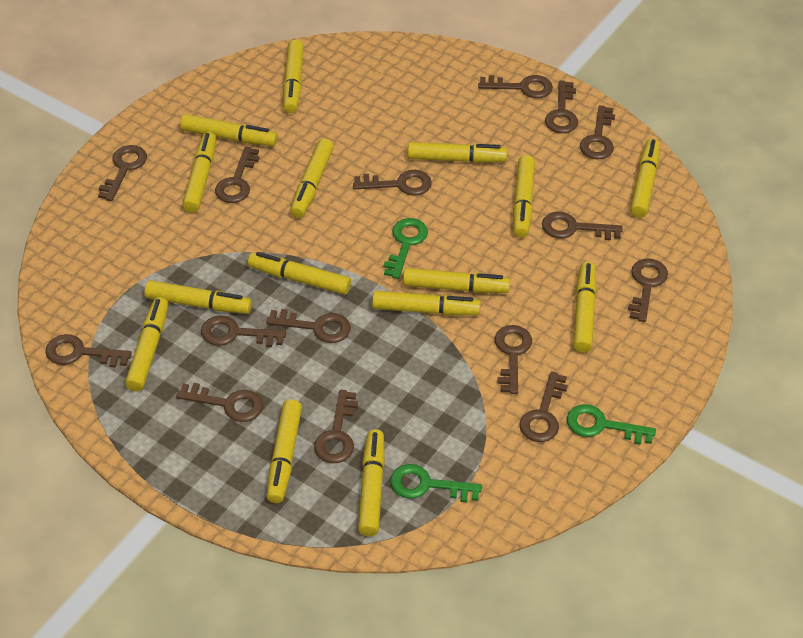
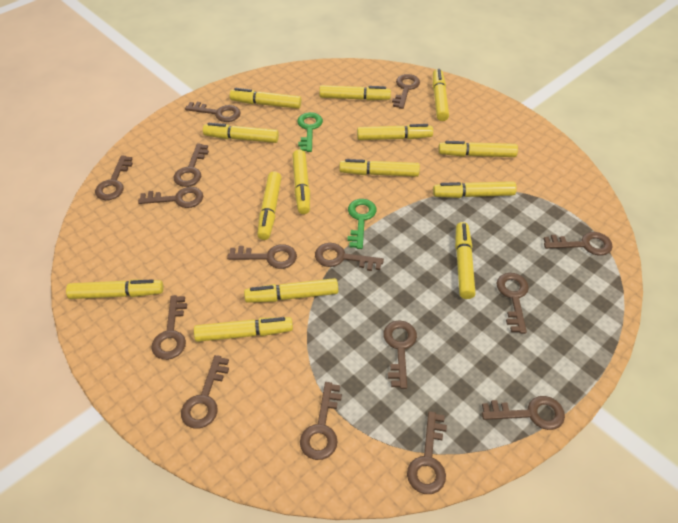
green key: 3 -> 2
yellow marker: 15 -> 14

